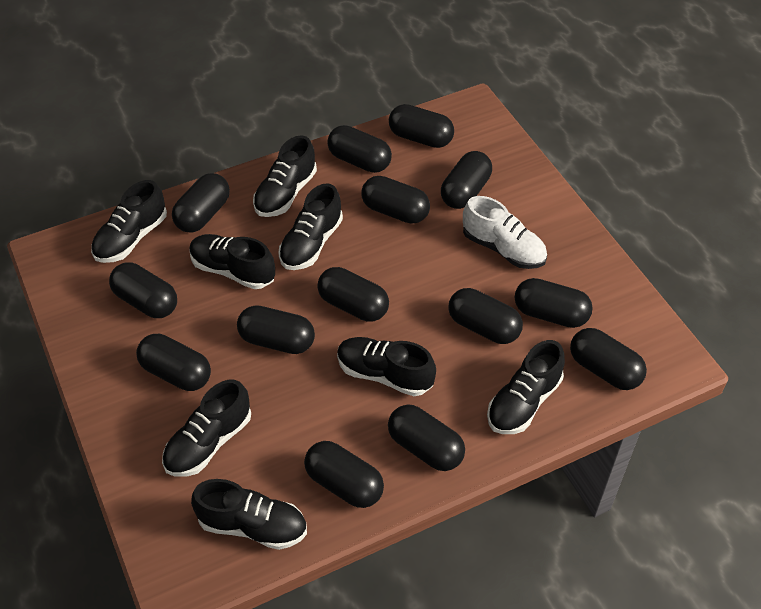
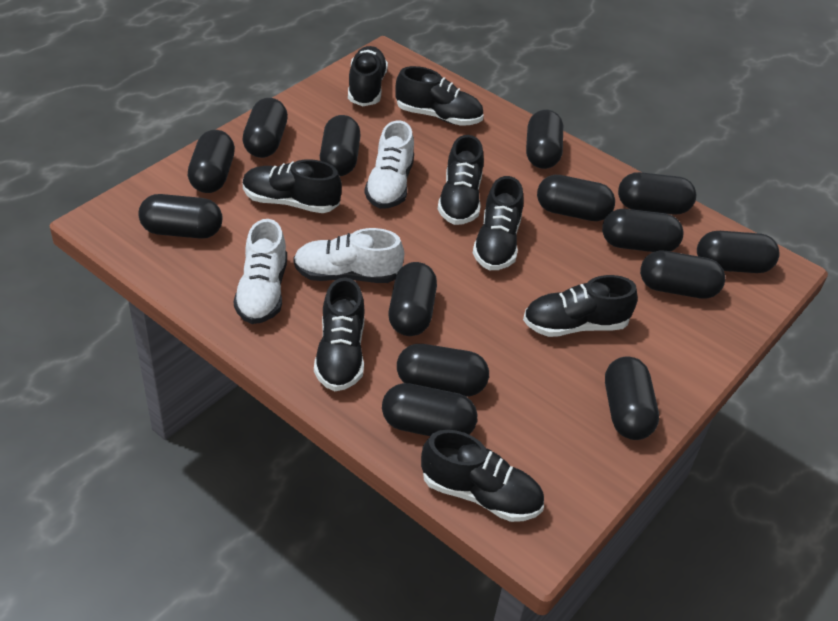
white shoe: 1 -> 3

